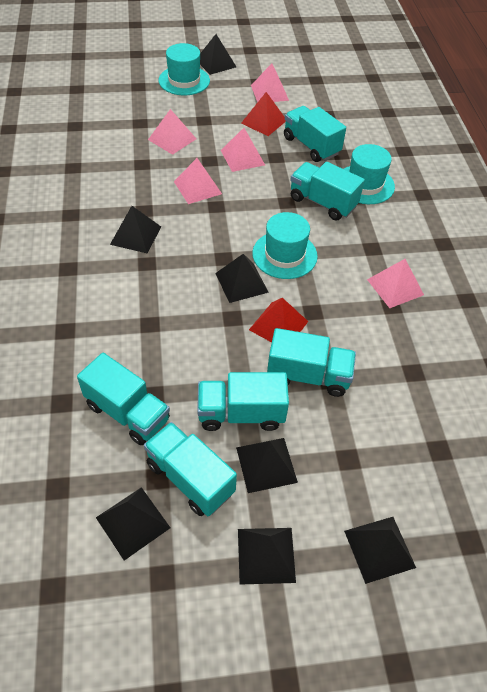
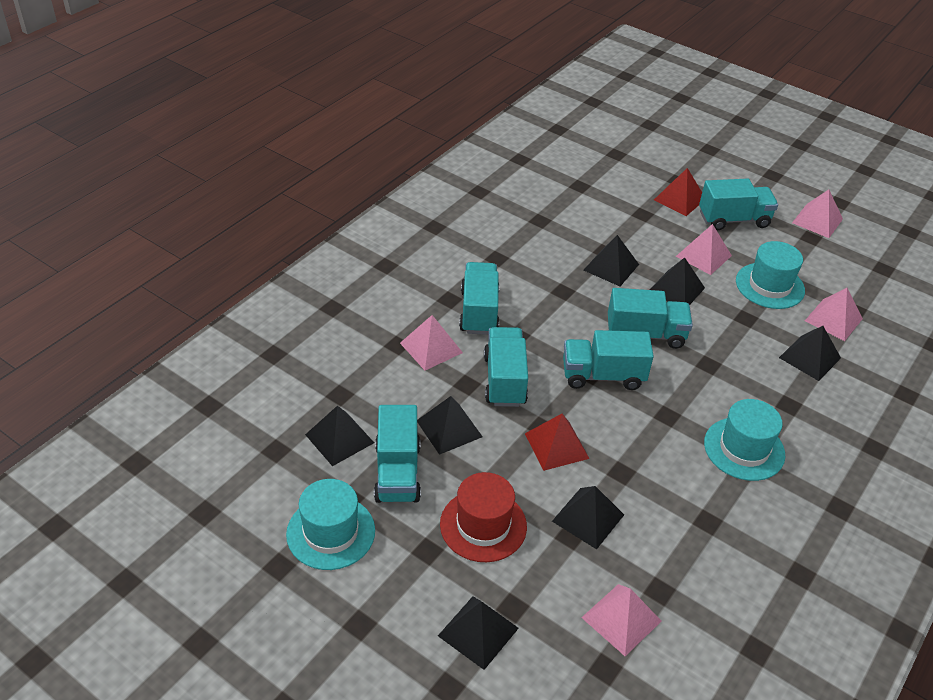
red hat: 0 -> 1

